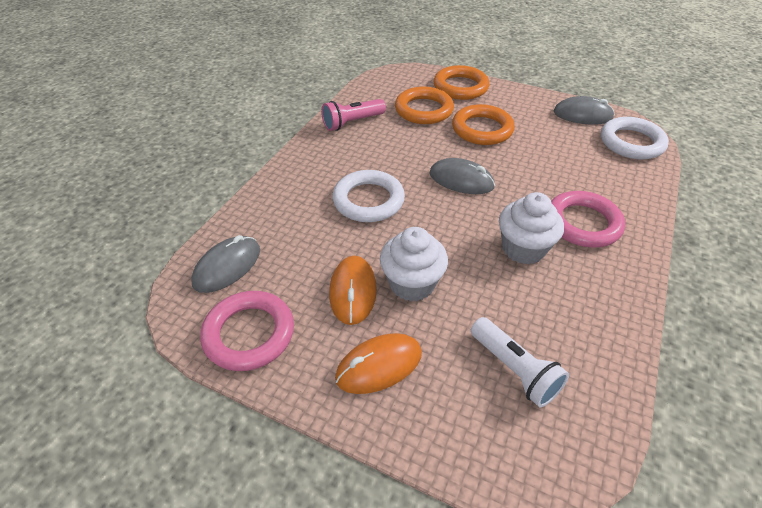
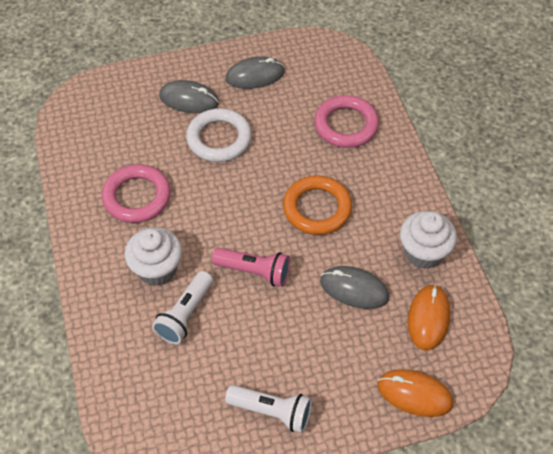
orange ring: 3 -> 1
white flashlight: 1 -> 2
white ring: 2 -> 1

